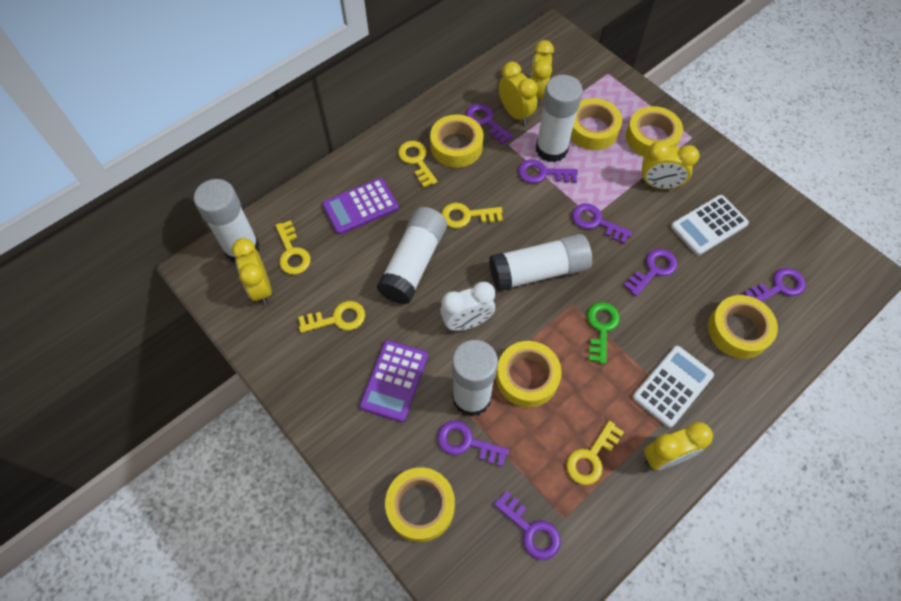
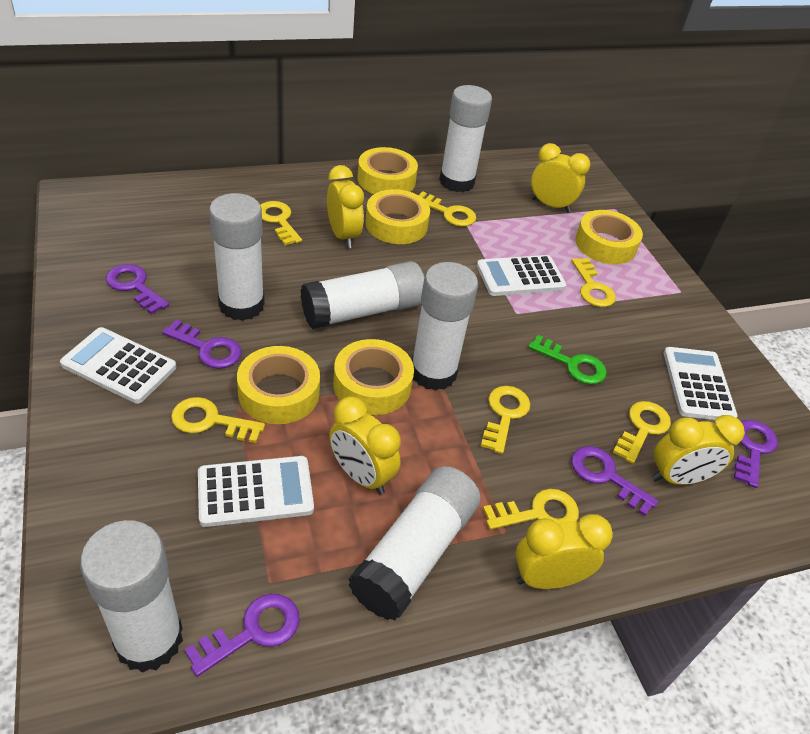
purple calculator: 2 -> 0
purple key: 7 -> 5
white calculator: 2 -> 4
white clock: 1 -> 0
white glue stick: 5 -> 6
yellow key: 5 -> 7
yellow tape: 6 -> 5

